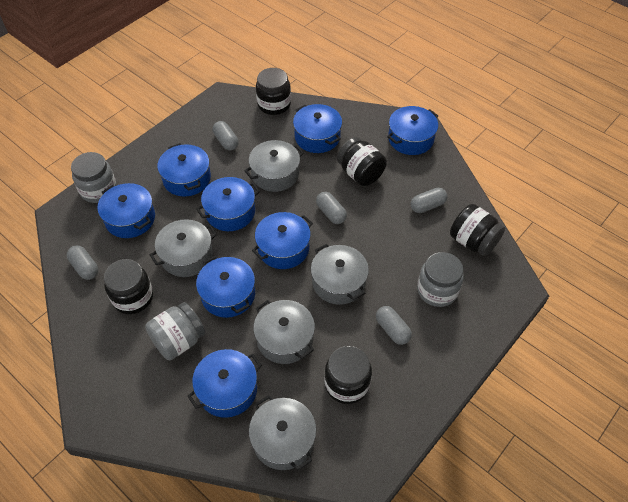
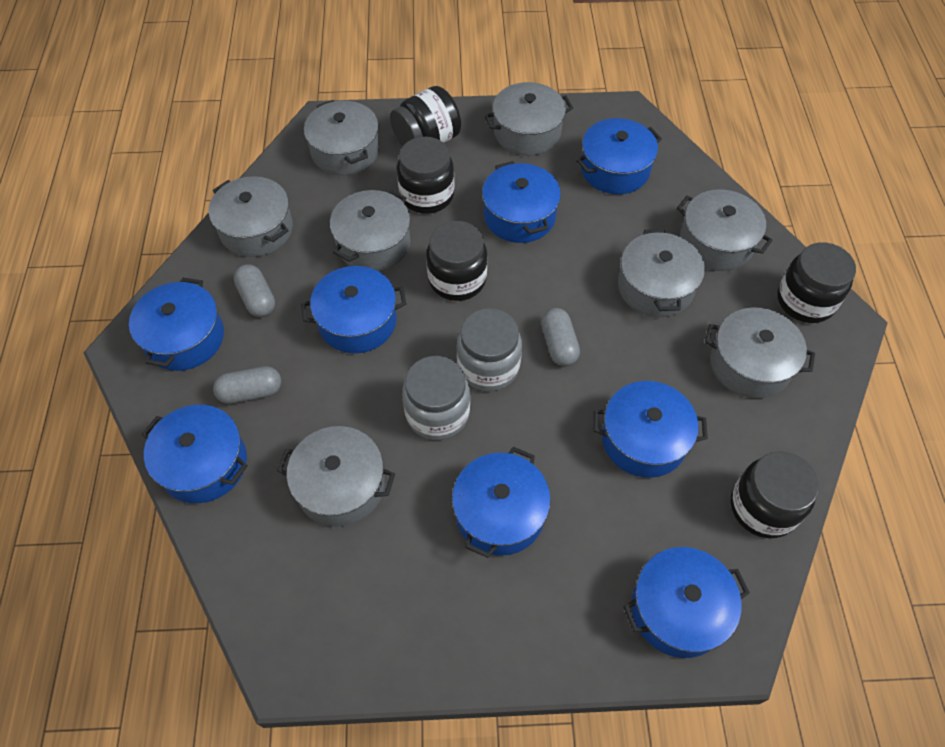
grey capsule: 5 -> 3
grey jar: 3 -> 2
grey pot: 5 -> 8

